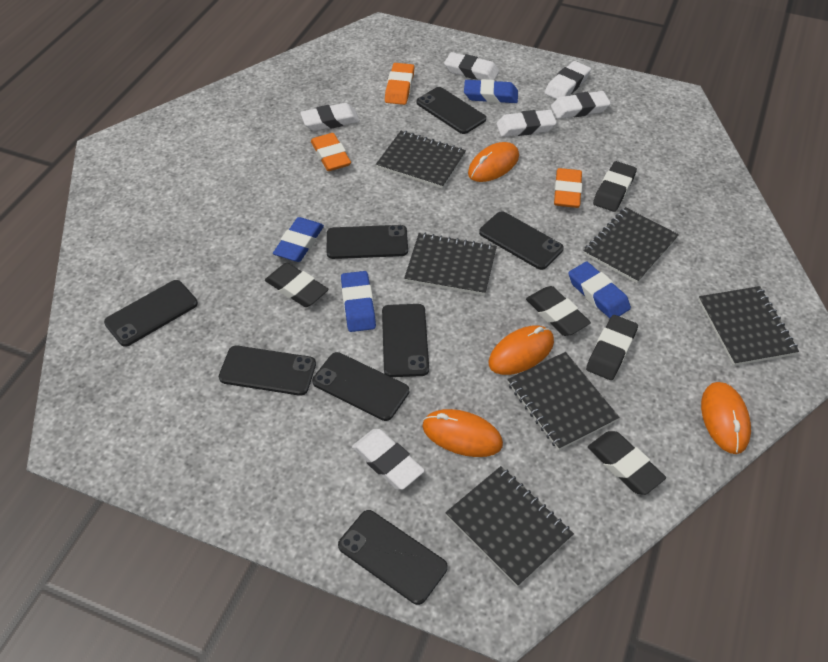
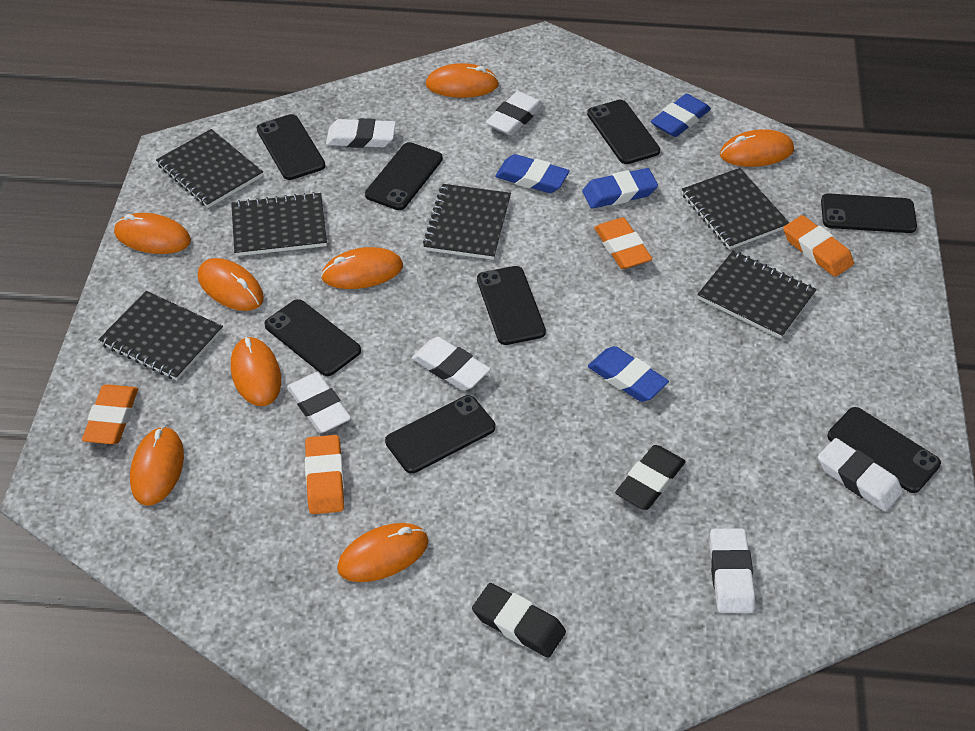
black eraser: 5 -> 2
orange eraser: 3 -> 4
orange mouse: 4 -> 8

